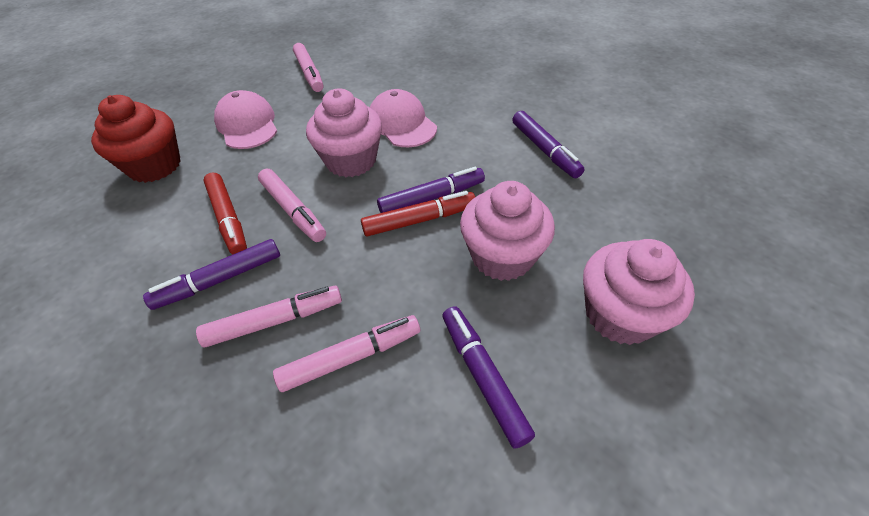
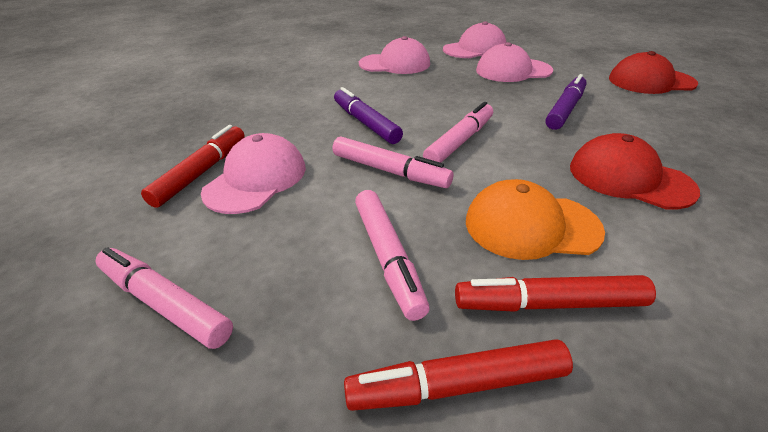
orange cap: 0 -> 1
pink cap: 2 -> 4
pink cupcake: 3 -> 0
purple marker: 4 -> 2
red cap: 0 -> 2
red cupcake: 1 -> 0
red marker: 2 -> 3

